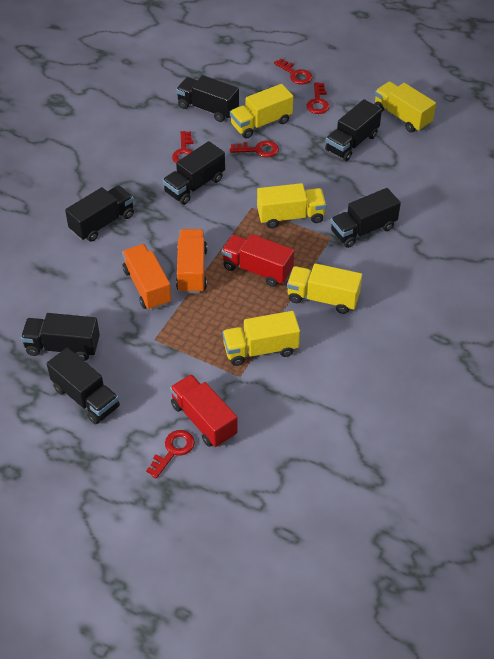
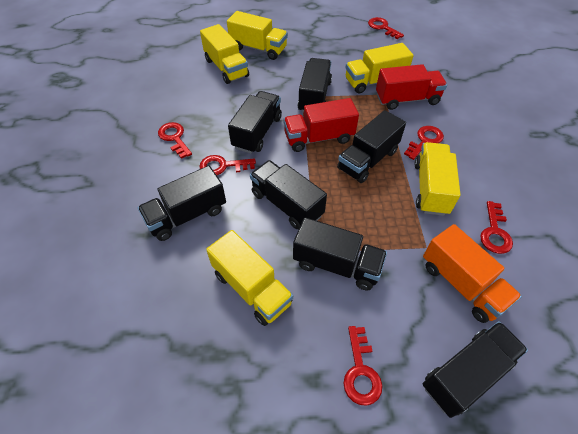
orange truck: 2 -> 1
red key: 5 -> 6

